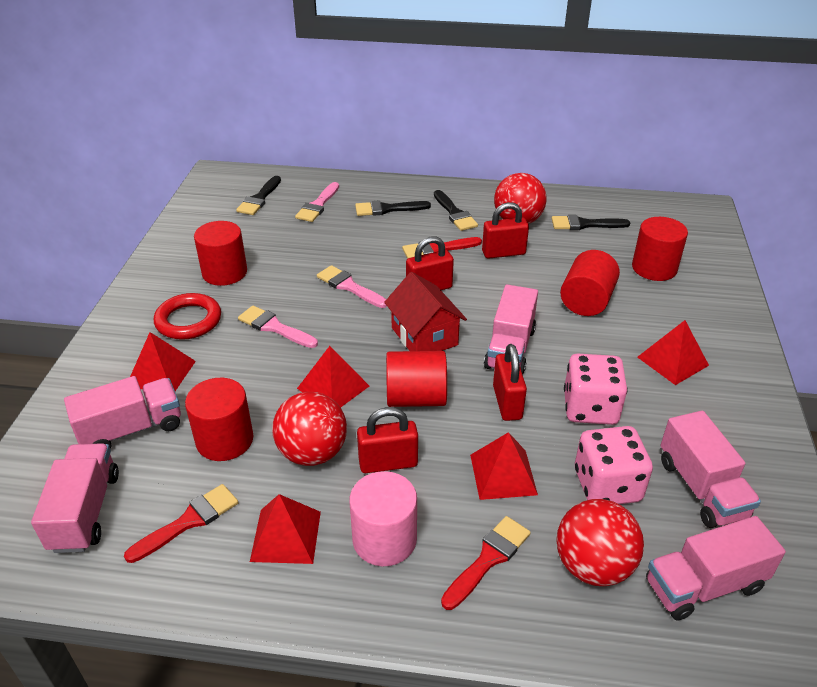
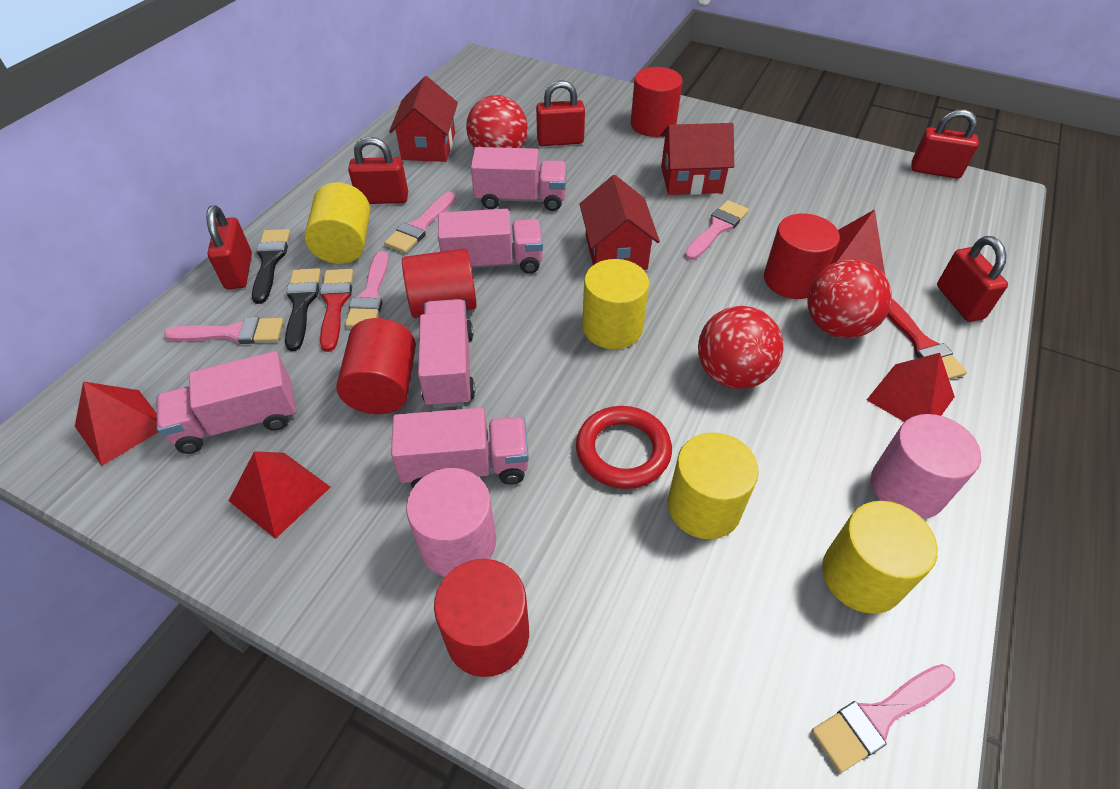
black brush: 4 -> 2
pink brush: 3 -> 5
pink cylinder: 1 -> 2
pink dice: 2 -> 0
red brush: 3 -> 2
red house: 1 -> 3
red padlock: 4 -> 5
red pyramid: 5 -> 4
yellow cylinder: 0 -> 4

